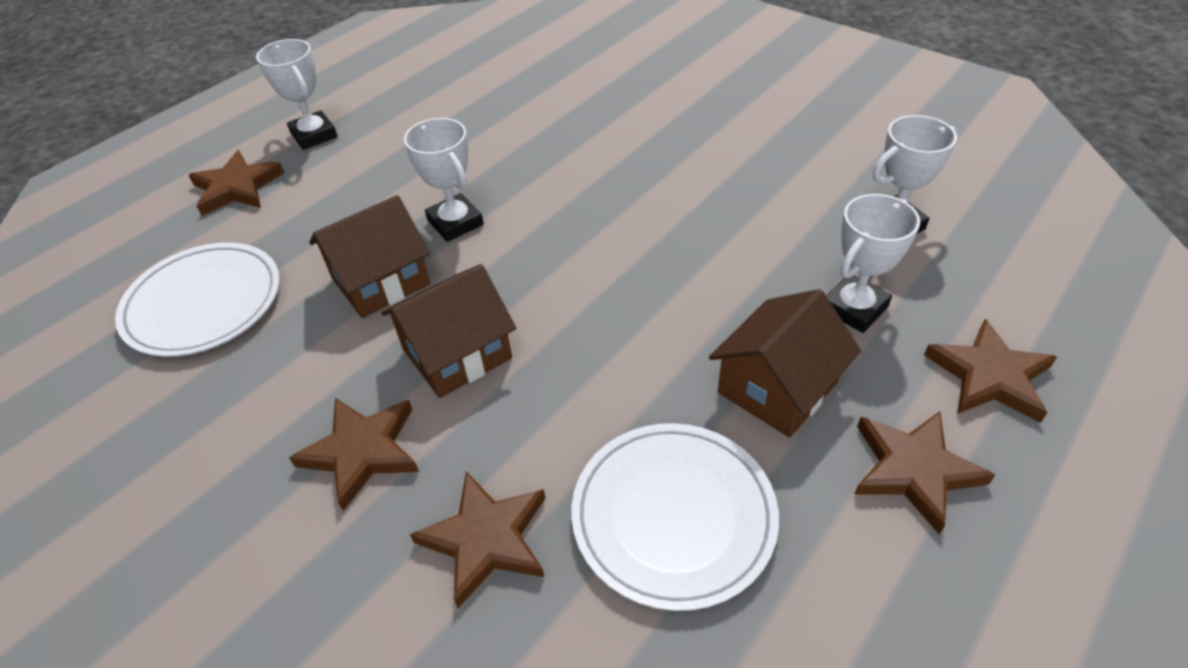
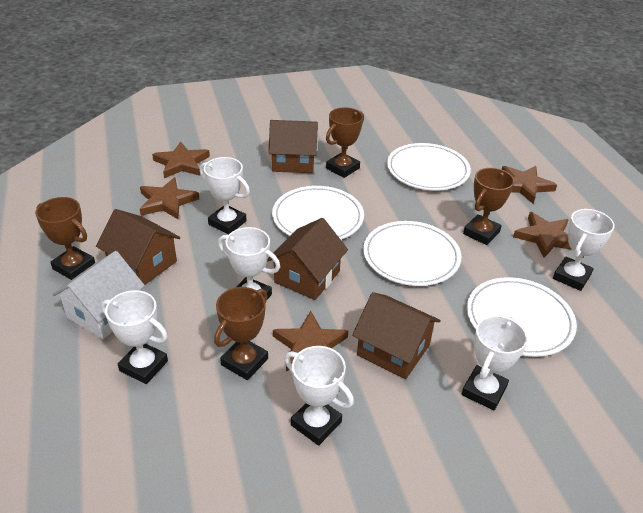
brown house: 3 -> 4
brown trophy: 0 -> 4
white house: 0 -> 1
white plate: 2 -> 4
white trophy: 4 -> 6

